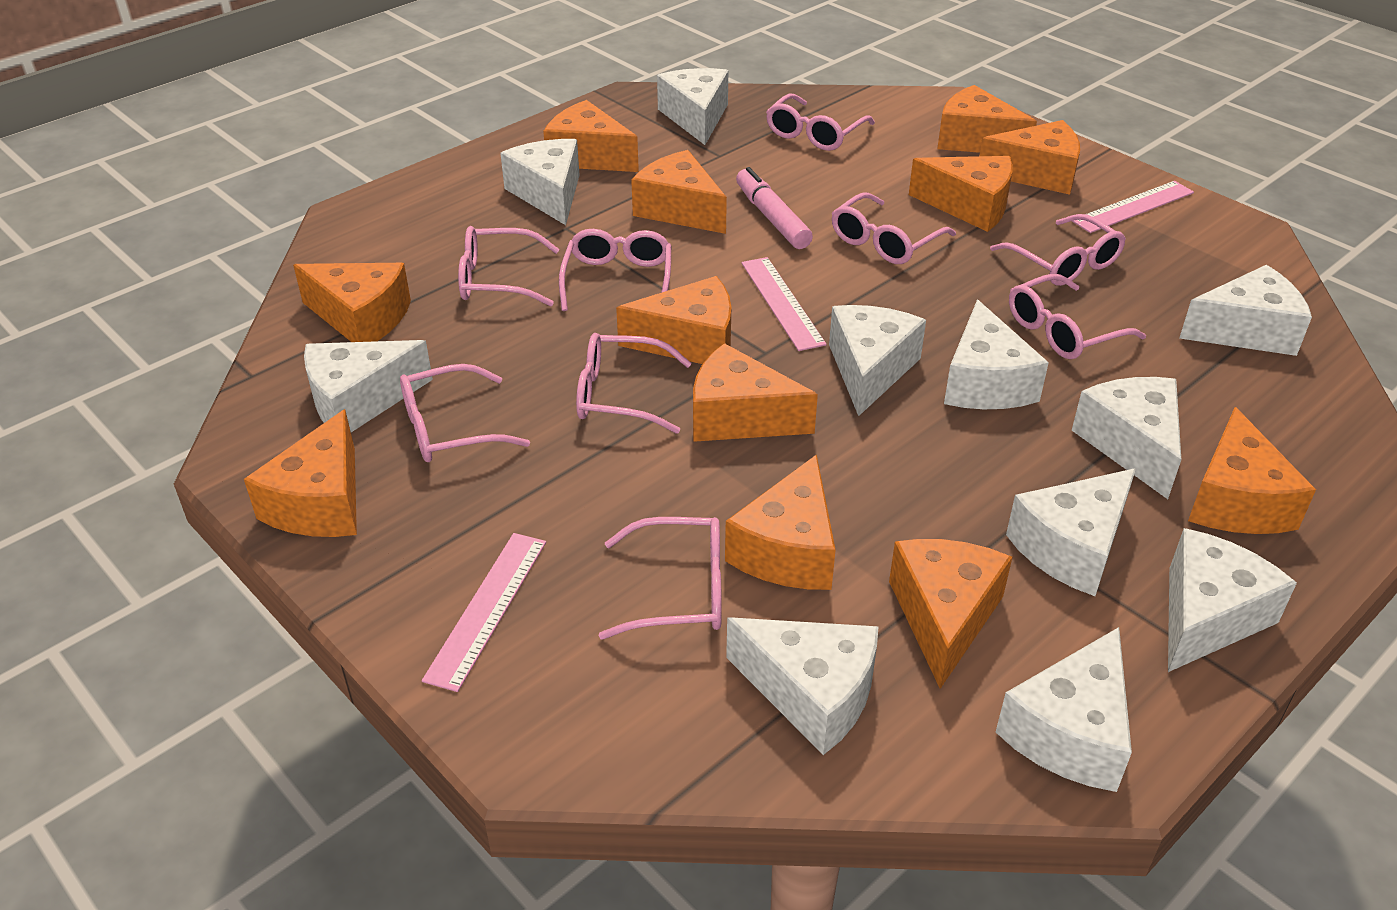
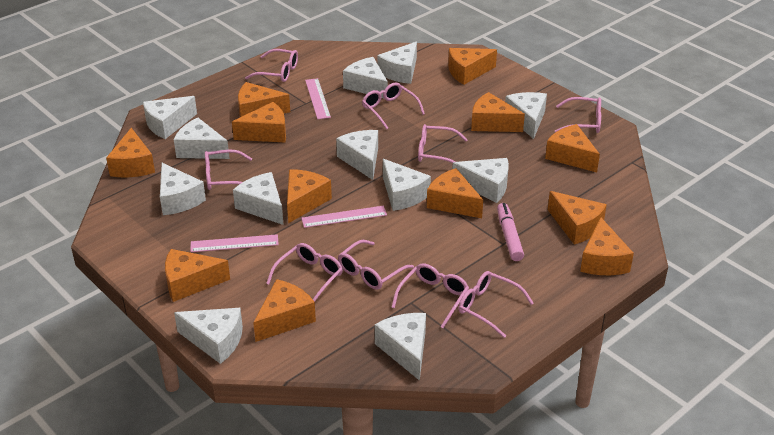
white cheese: 11 -> 12

